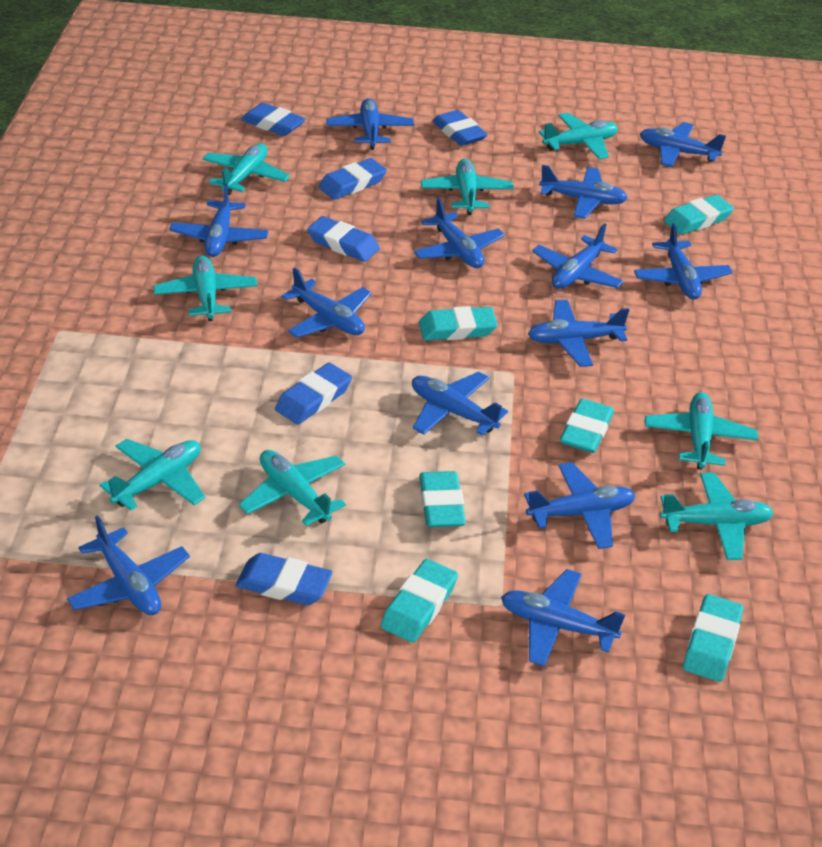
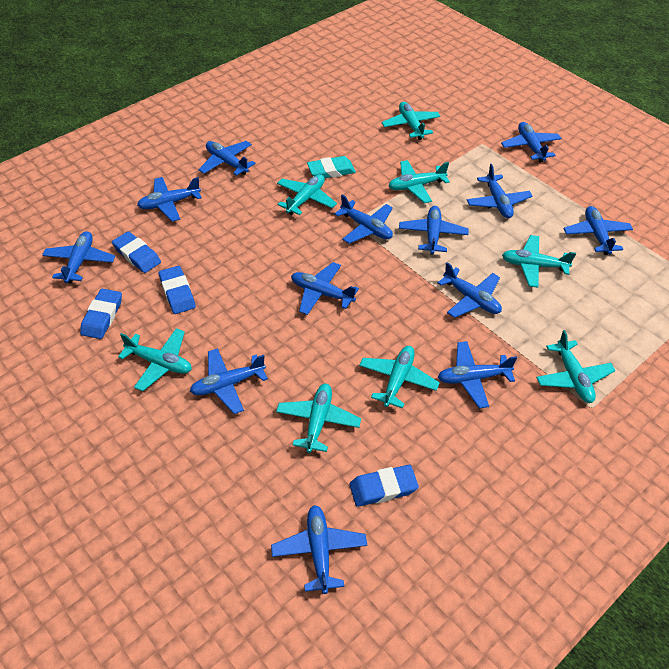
blue eraser: 6 -> 4
turquoise eraser: 6 -> 1

